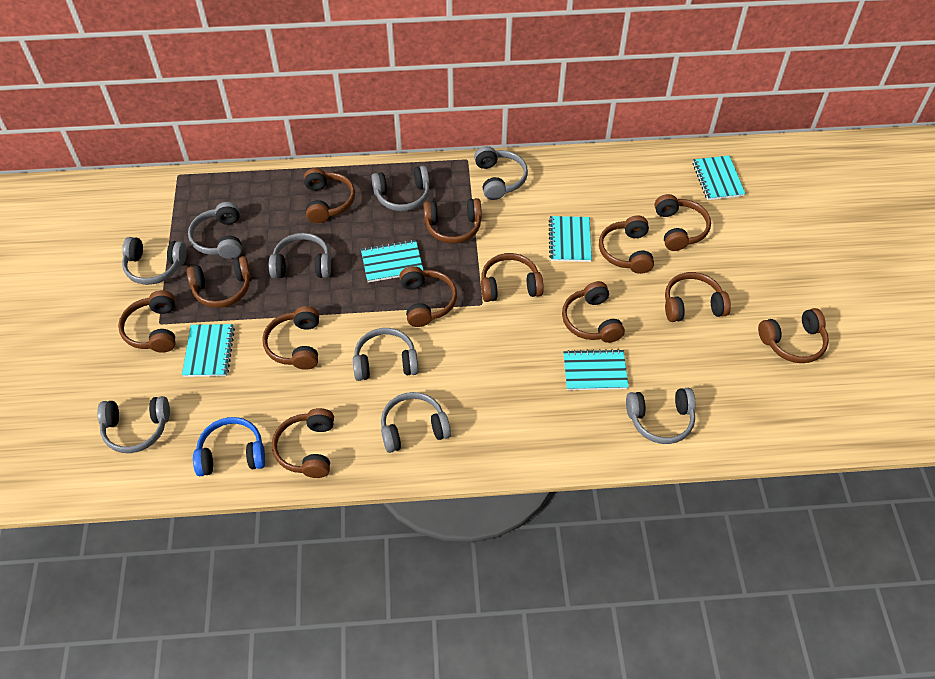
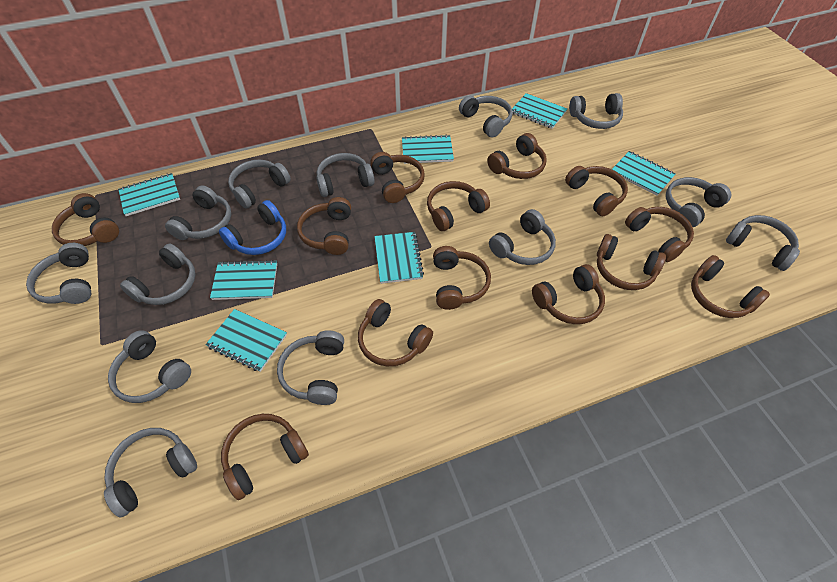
grey headphones: 9 -> 13
turquoise notebook: 5 -> 7

